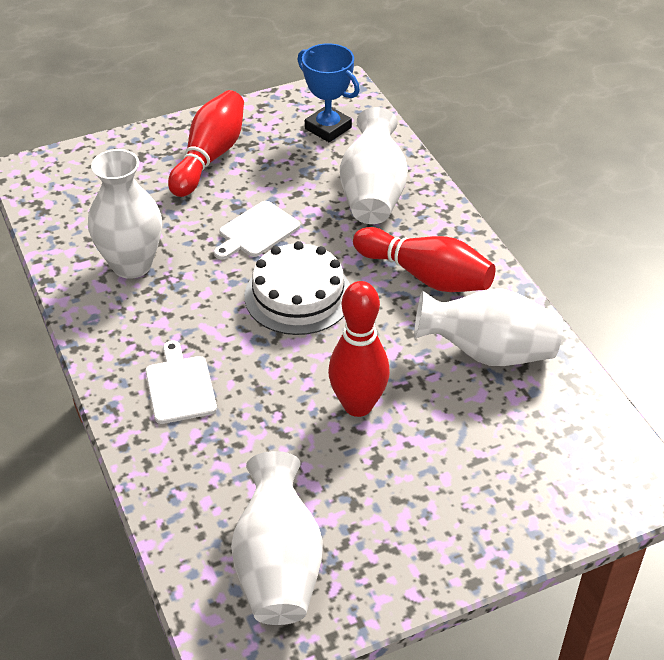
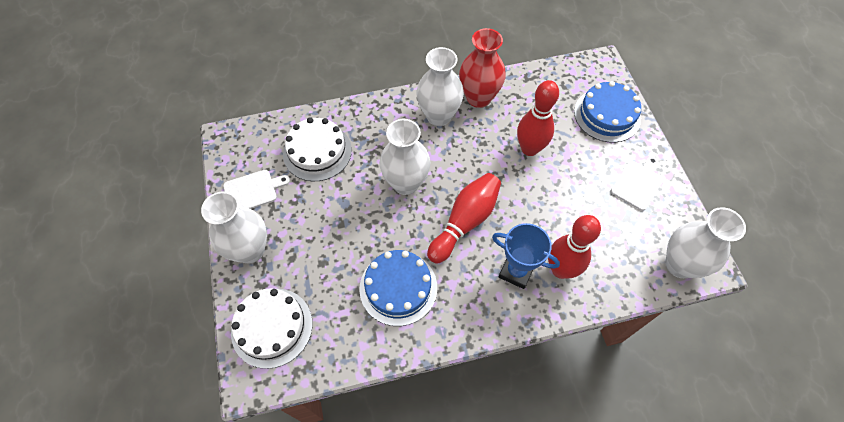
blue cake: 0 -> 2
red vase: 0 -> 1
white cake: 1 -> 2

